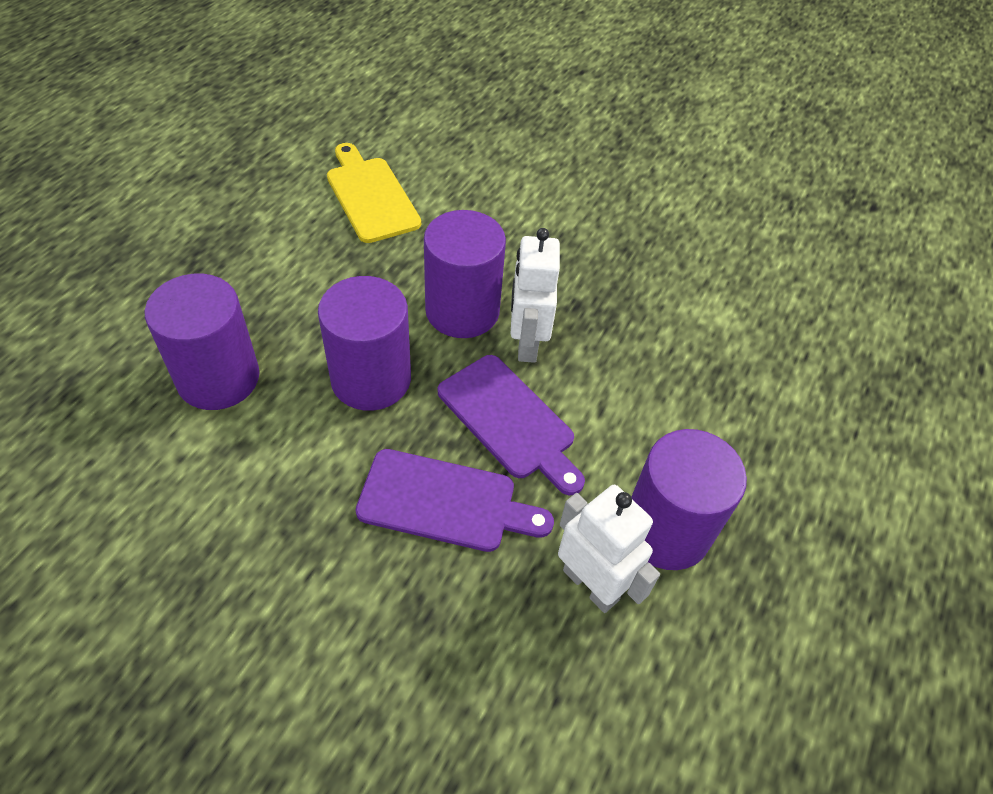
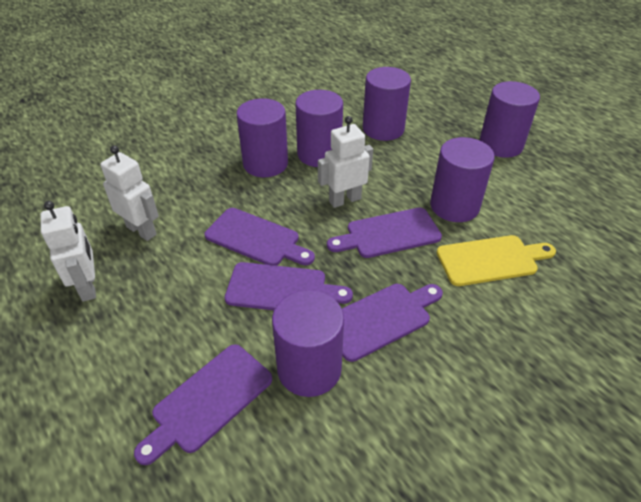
purple cutting board: 2 -> 5
purple cylinder: 4 -> 6
white robot: 2 -> 3

